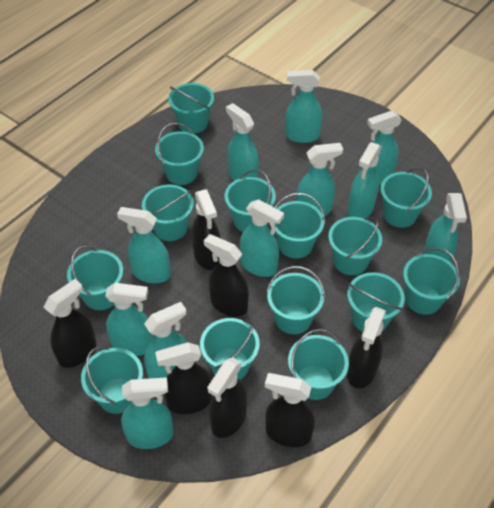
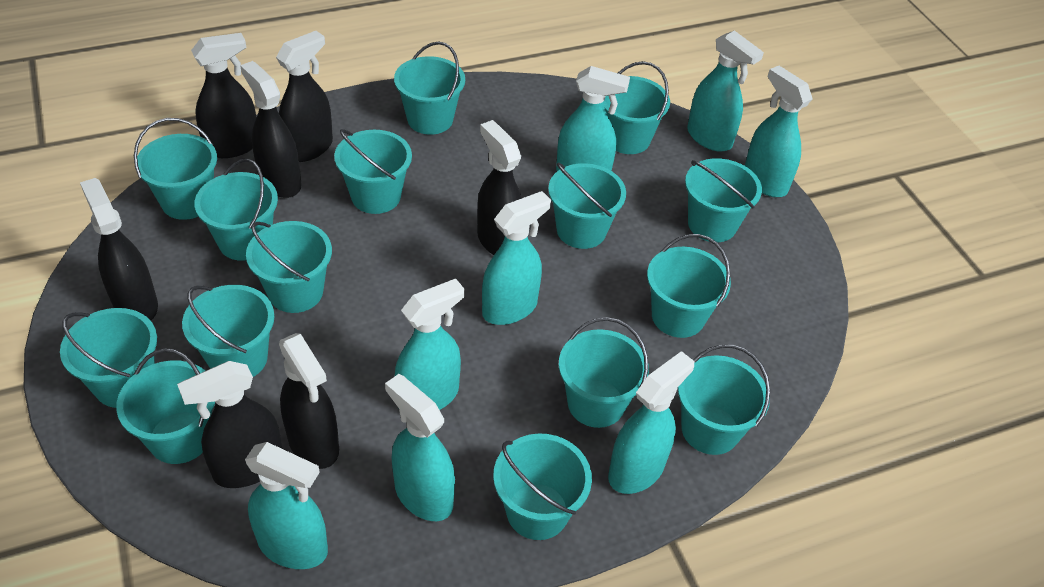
turquoise bucket: 14 -> 15
turquoise spray bottle: 11 -> 8

